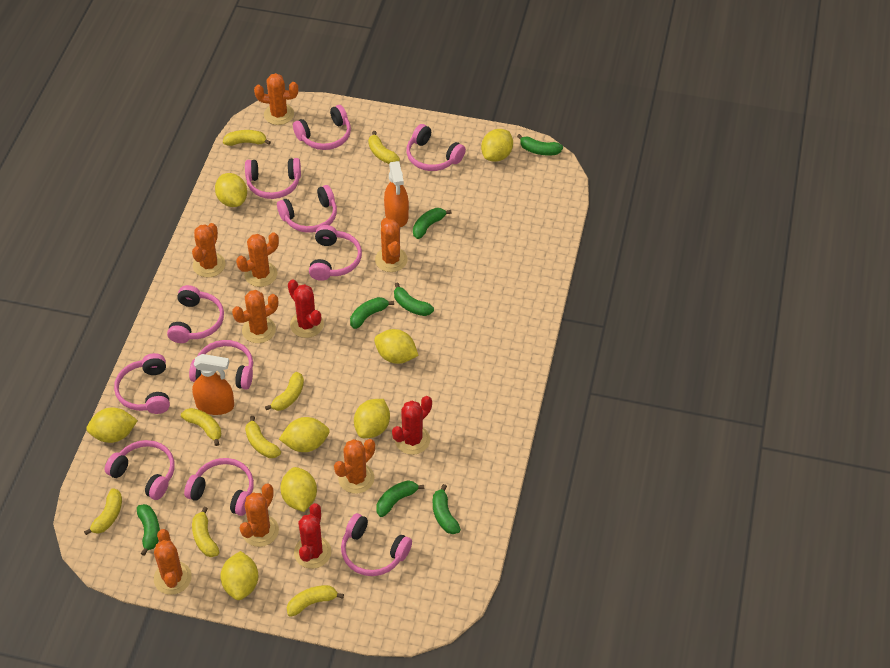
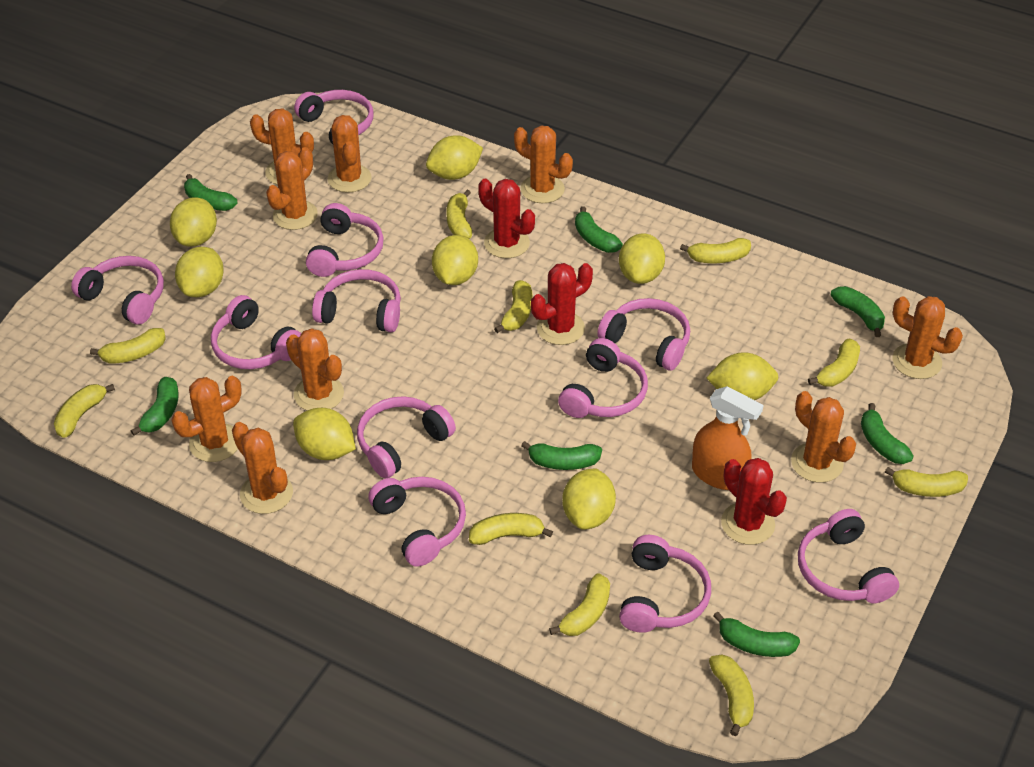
orange cactus: 8 -> 9
orange spray bottle: 2 -> 1
yellow banana: 8 -> 10

